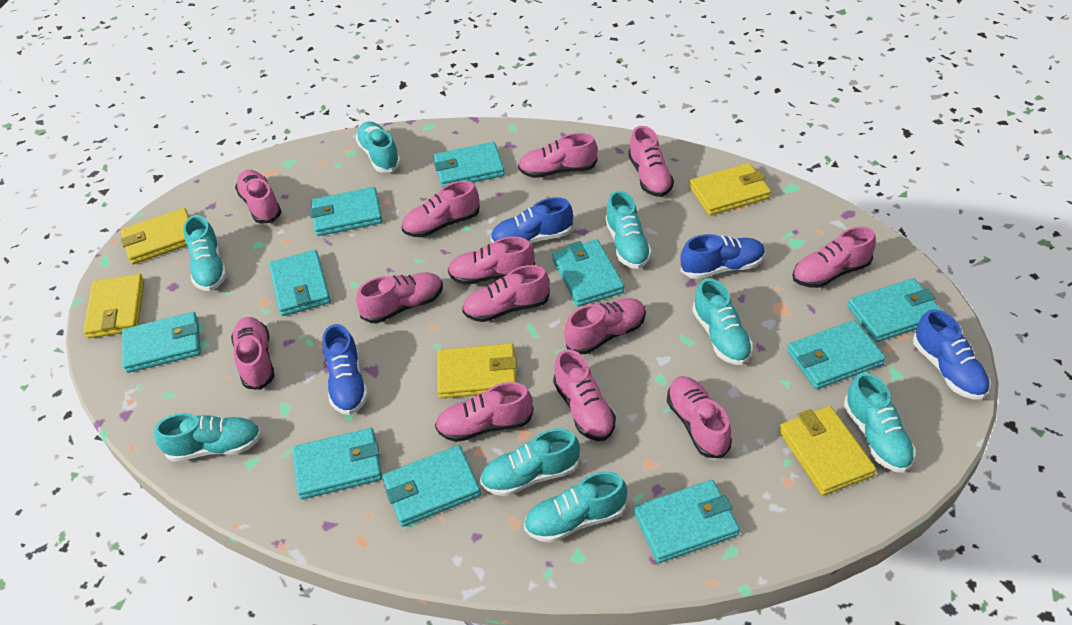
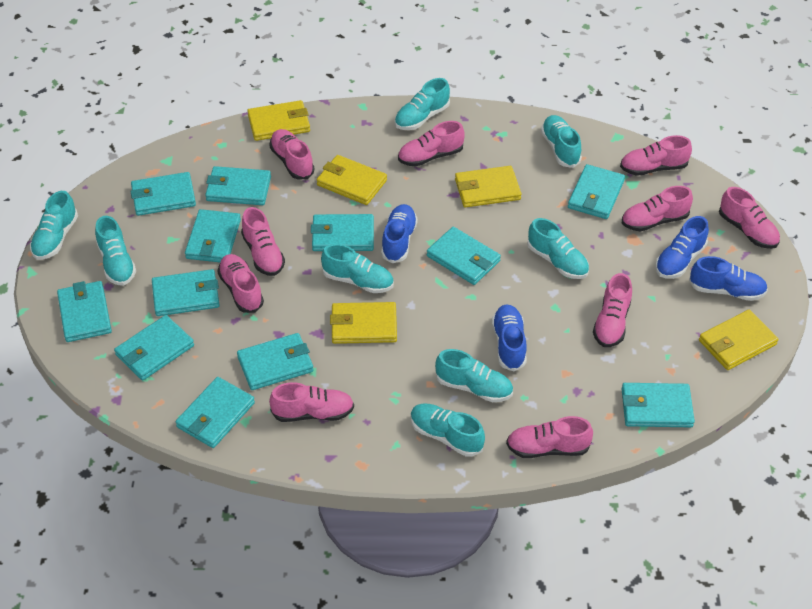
pink shoe: 13 -> 10
turquoise wallet: 10 -> 12

